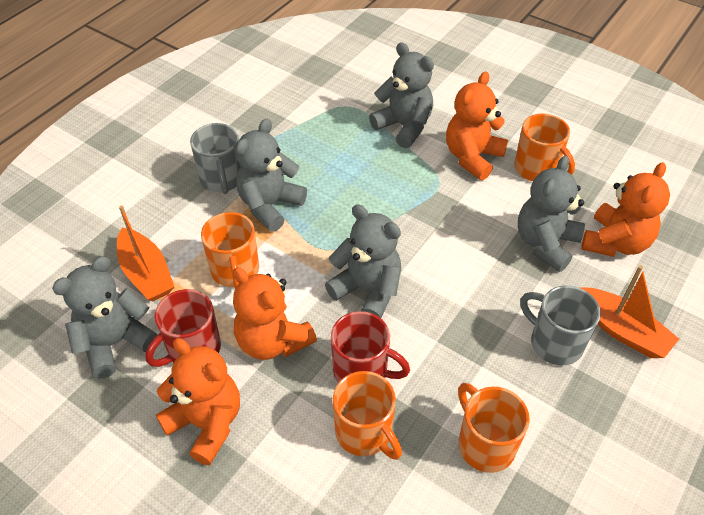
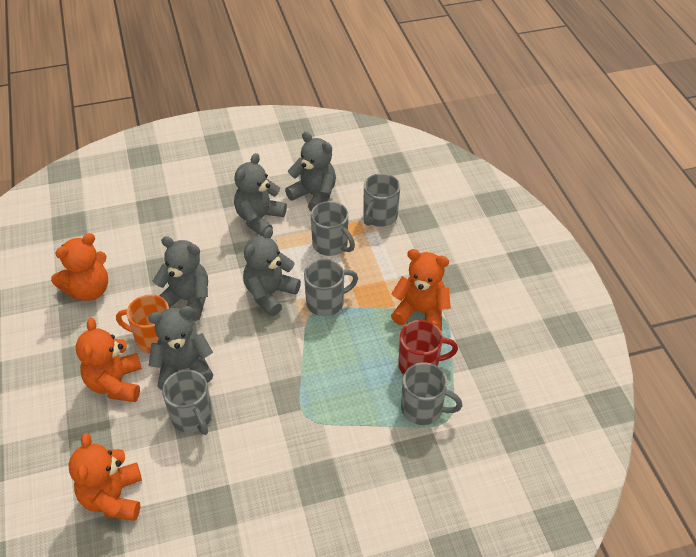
grey mug: 2 -> 5
orange boat: 2 -> 0
orange mug: 4 -> 1
red mug: 2 -> 1

